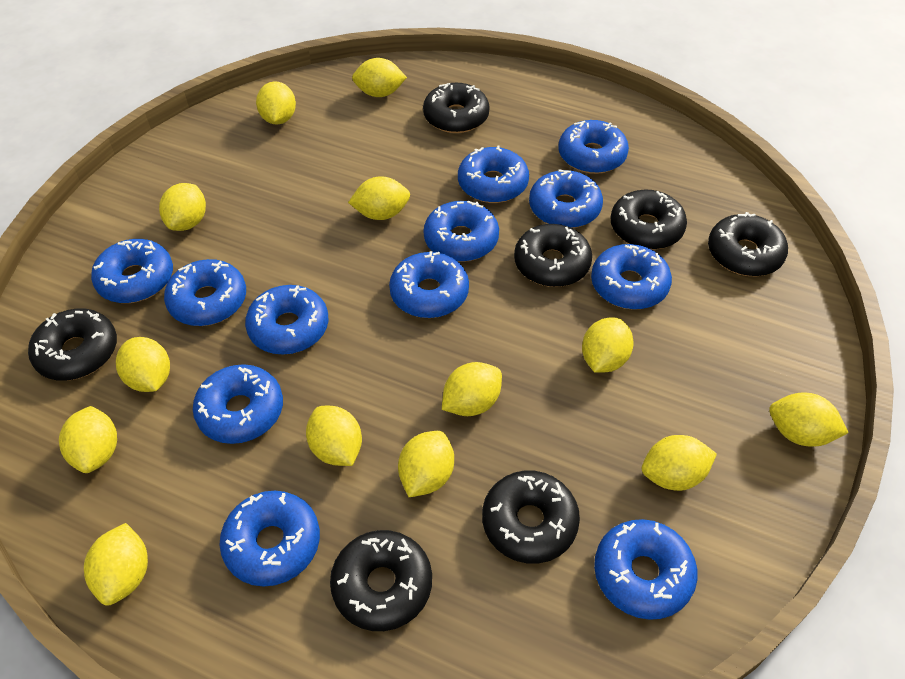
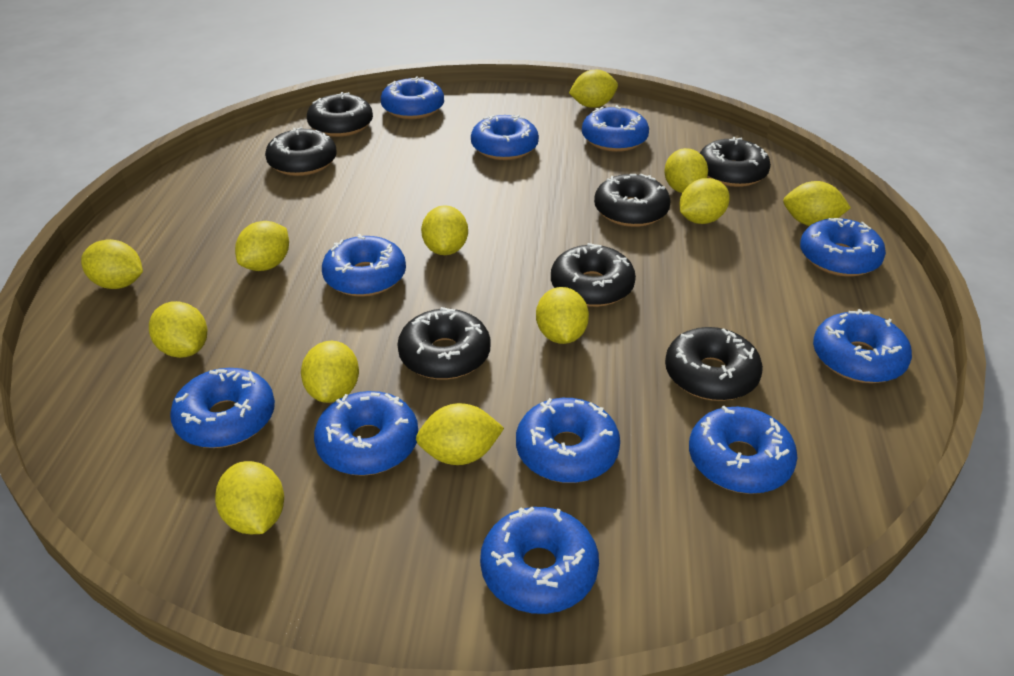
blue donut: 12 -> 11
yellow lemon: 13 -> 12

